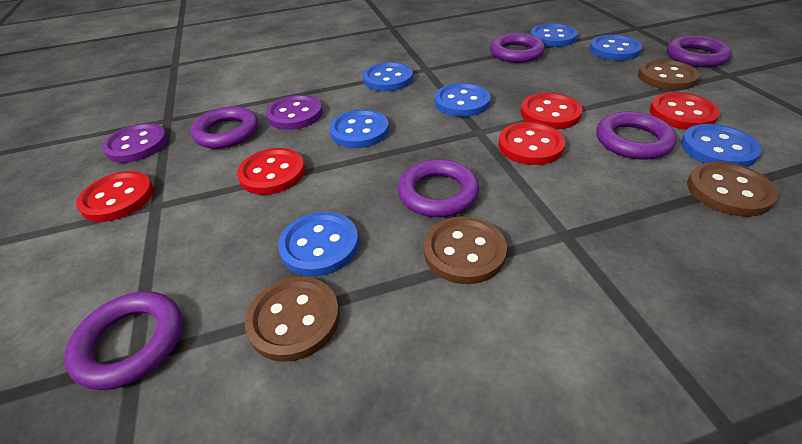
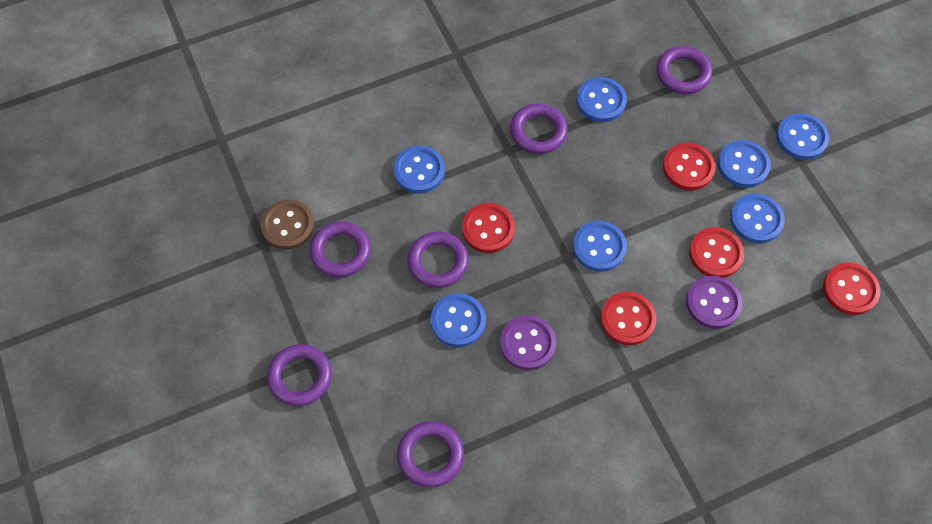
brown button: 4 -> 1

